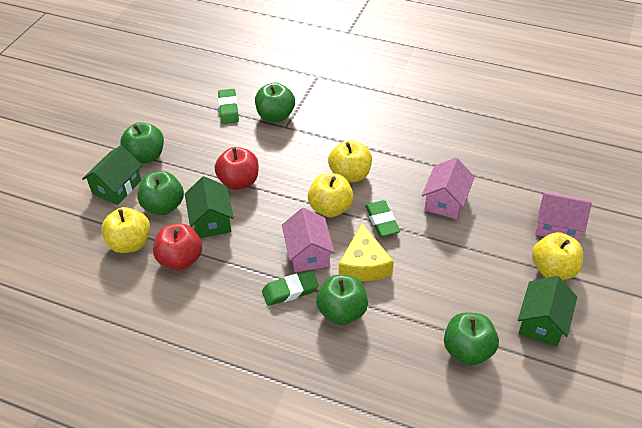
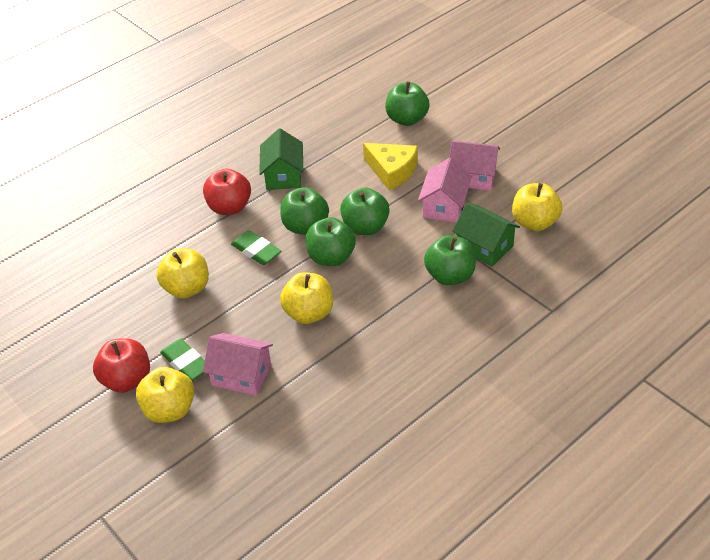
green eraser: 3 -> 2
green house: 3 -> 2

